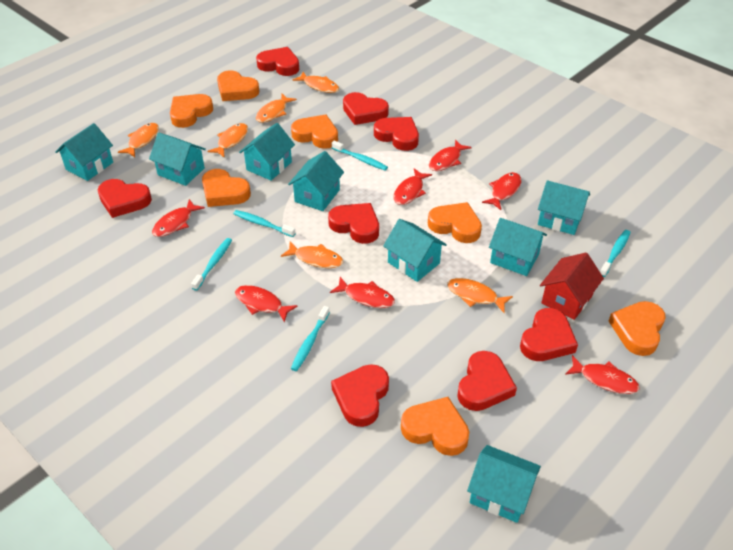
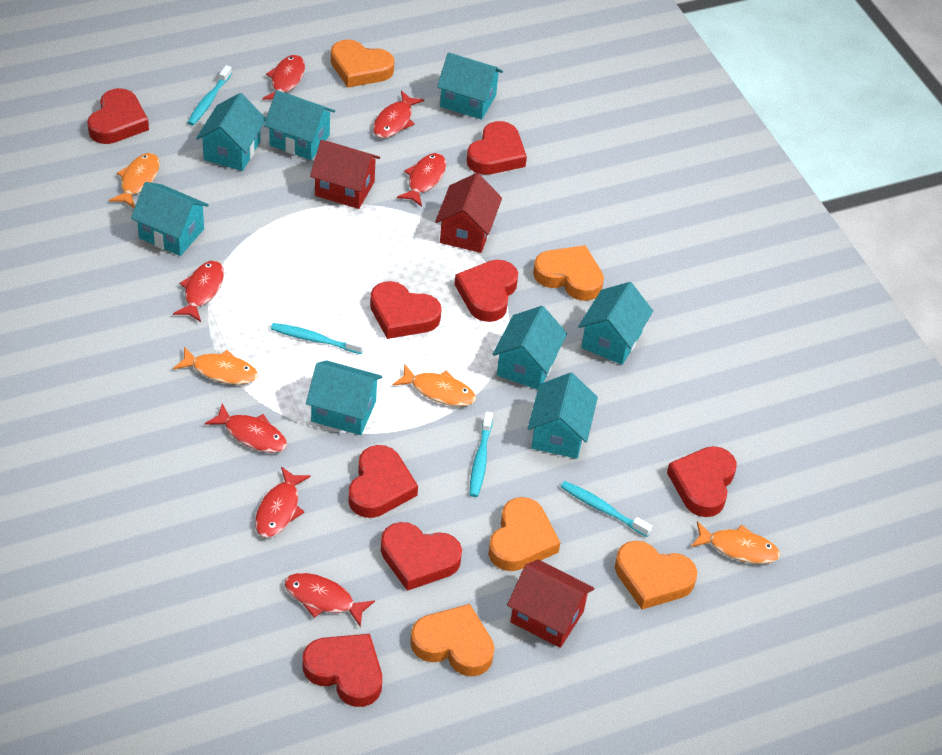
orange fish: 6 -> 4
orange heart: 7 -> 5
red house: 1 -> 3
turquoise toothbrush: 5 -> 4

